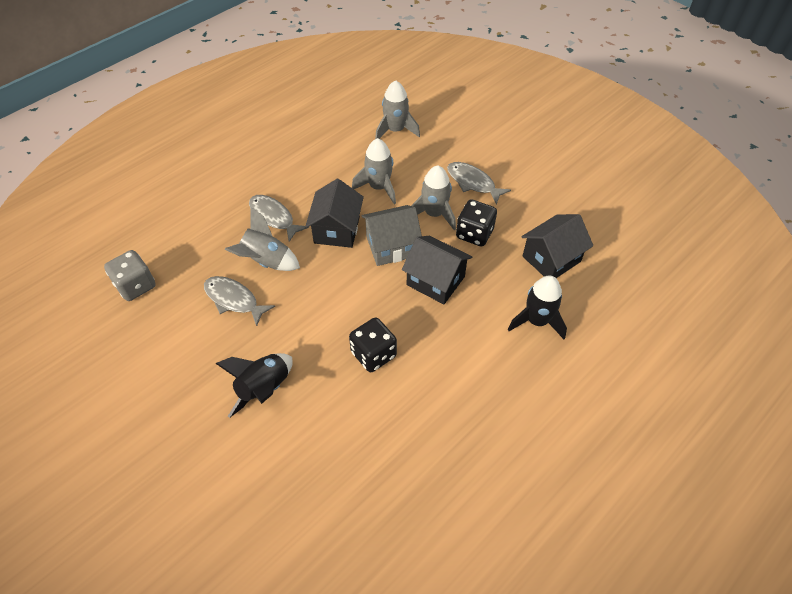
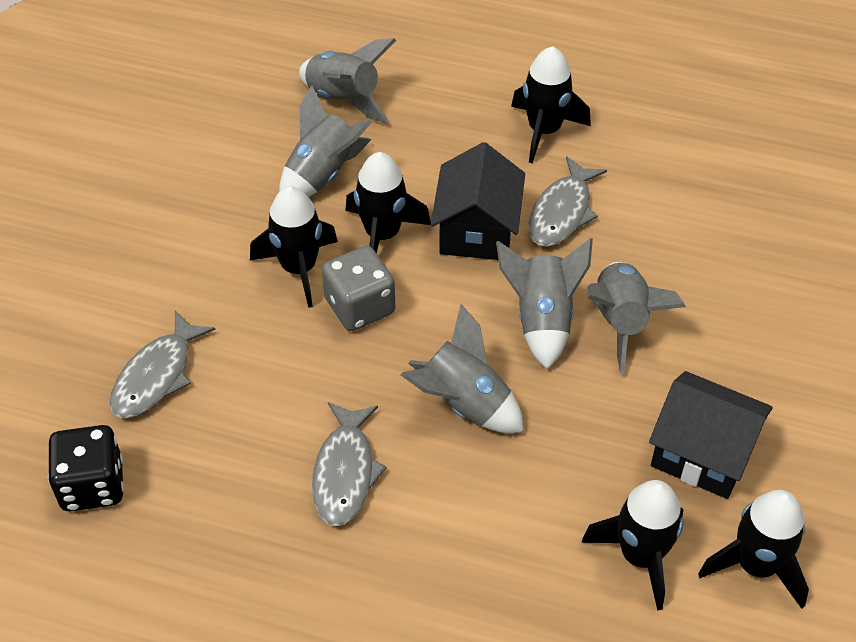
black dice: 2 -> 1
black house: 3 -> 2
black rocket: 2 -> 5
grey house: 1 -> 0
grey rocket: 4 -> 5

